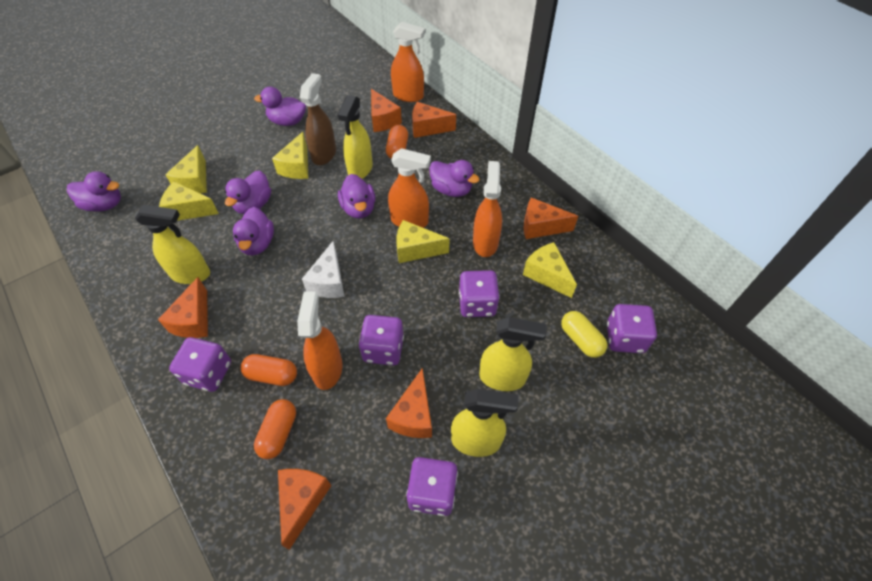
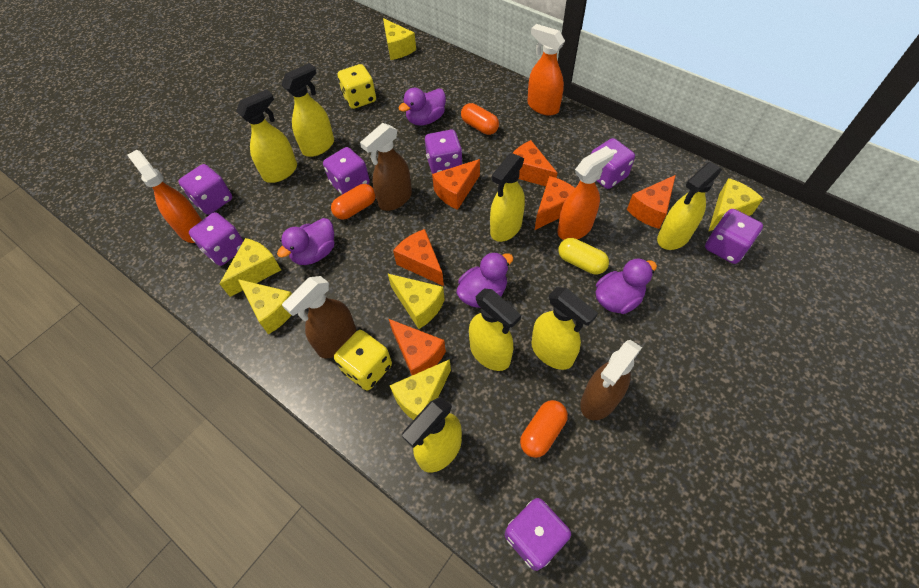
brown spray bottle: 1 -> 3
orange spray bottle: 4 -> 3
purple dice: 5 -> 7
purple duck: 6 -> 4
white cheese: 1 -> 0
yellow cheese: 5 -> 6
yellow dice: 0 -> 2
yellow spray bottle: 4 -> 7

